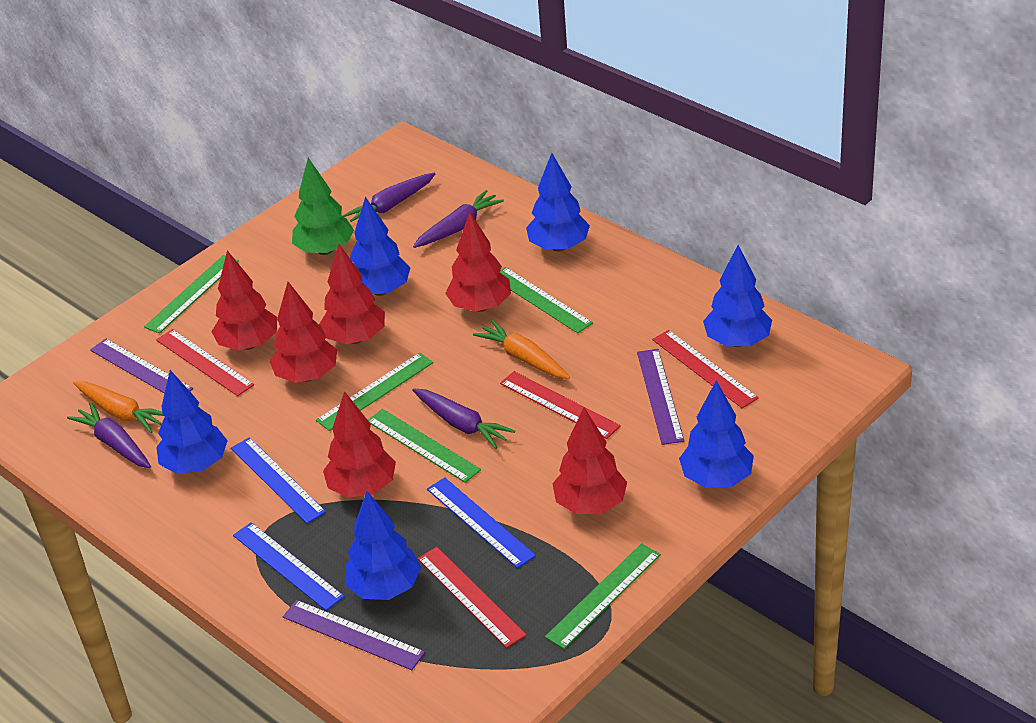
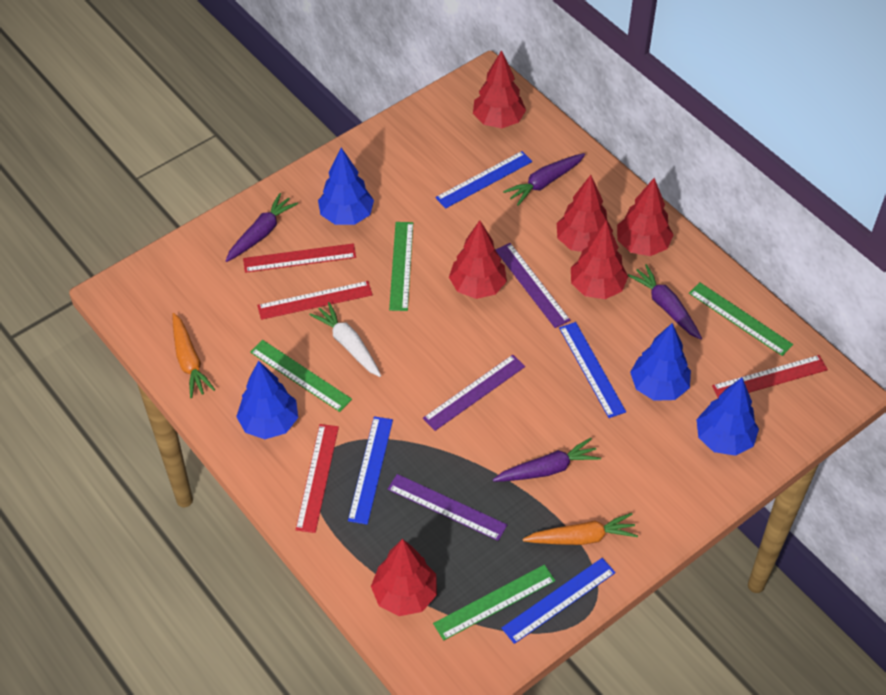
blue ruler: 3 -> 4
blue tree: 6 -> 4
green ruler: 5 -> 4
green tree: 1 -> 0
white carrot: 0 -> 1

